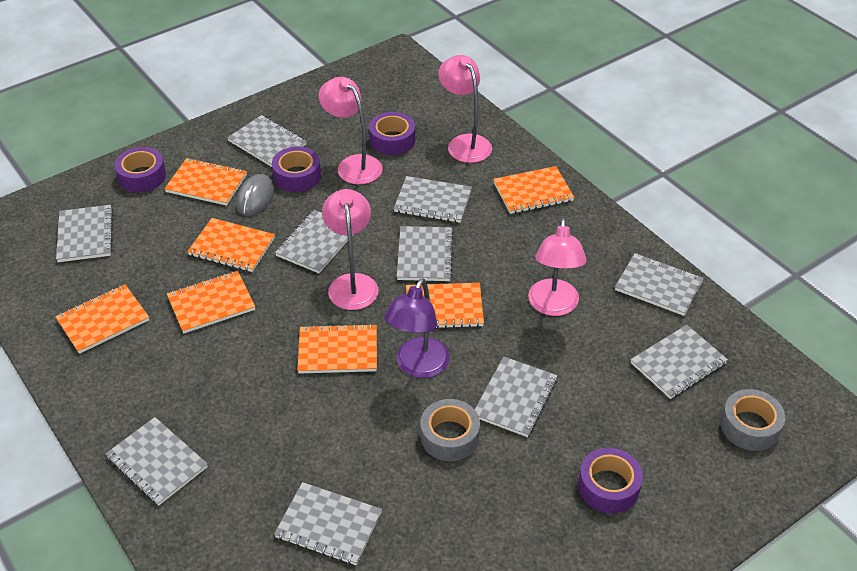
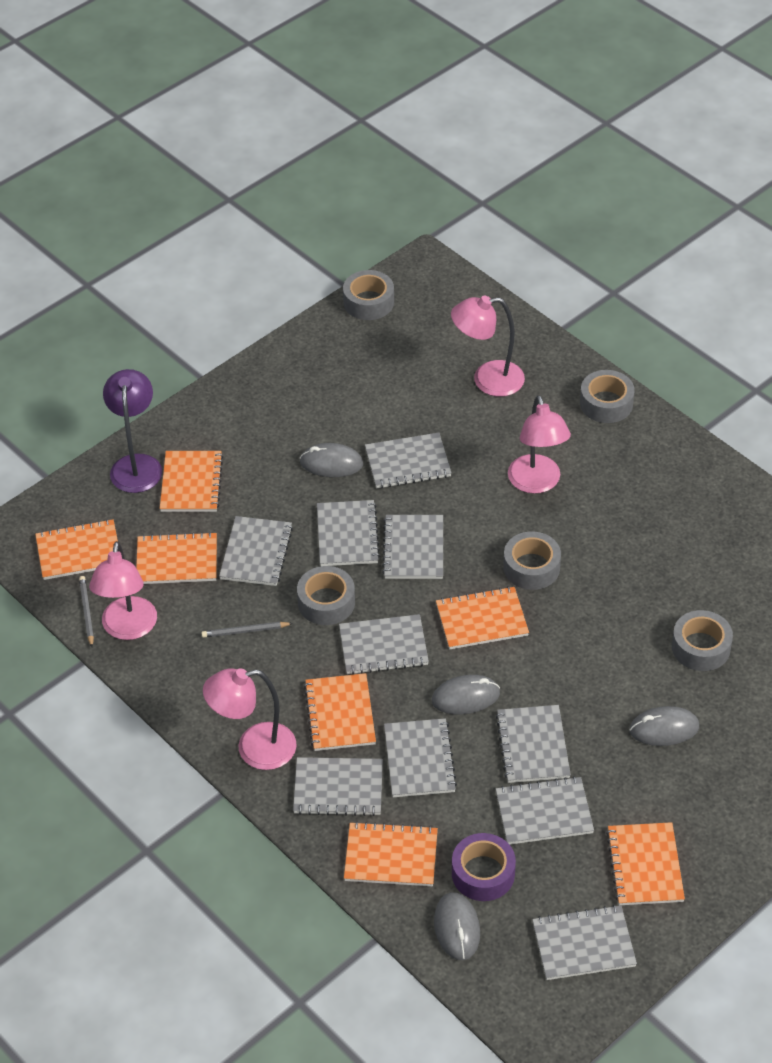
grey mouse: 1 -> 4
grey pencil: 0 -> 2
grey tape: 2 -> 5
purple tape: 4 -> 1

